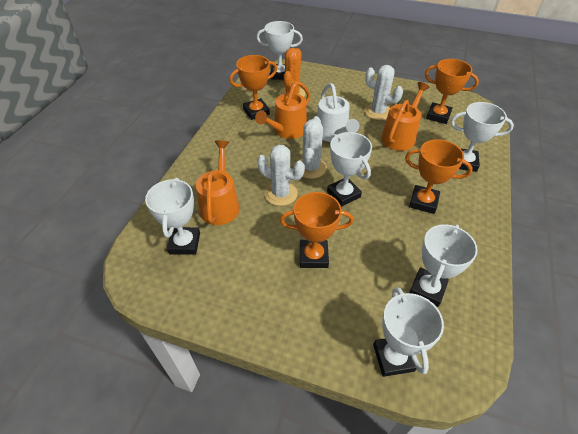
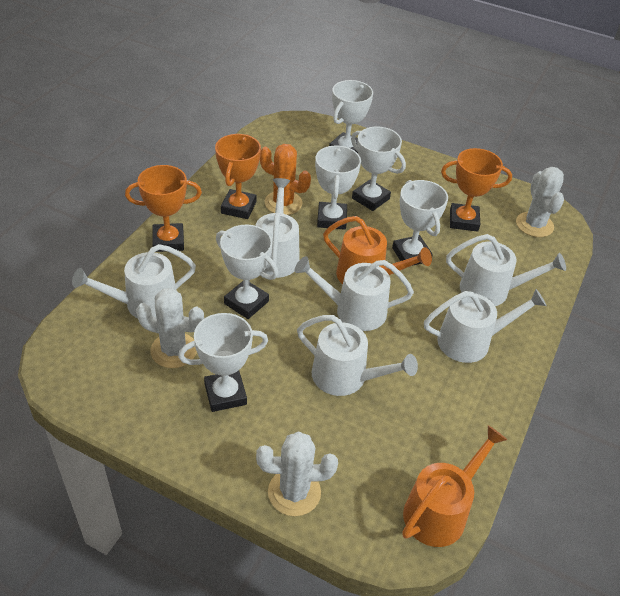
orange trophy: 4 -> 3
orange watering can: 3 -> 2
white watering can: 1 -> 6

